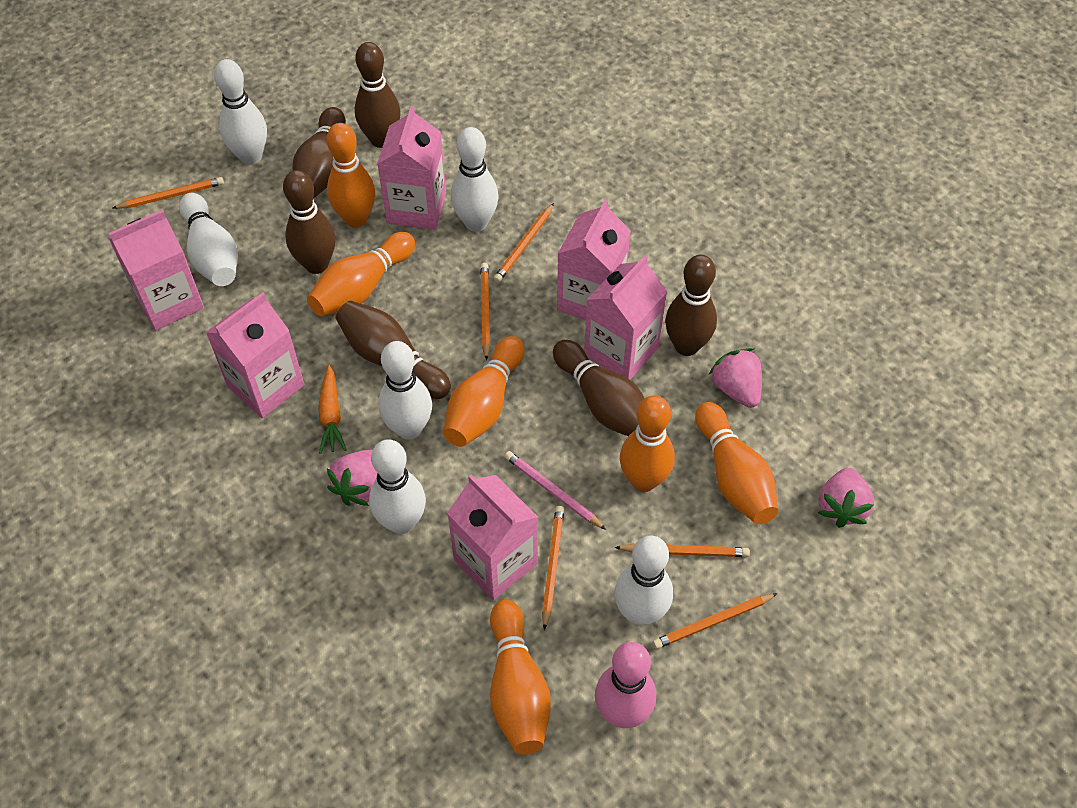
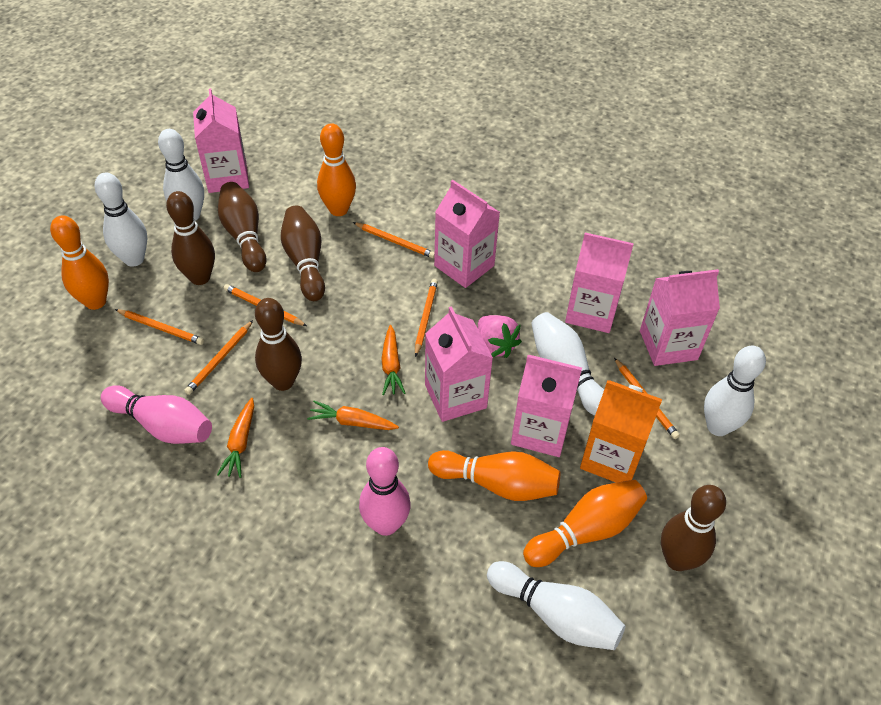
brown bowling pin: 6 -> 5
orange bowling pin: 6 -> 4
orange carrot: 1 -> 3
orange carton: 0 -> 1
pink bowling pin: 1 -> 2
pink pencil: 1 -> 0
pink strawberry: 3 -> 1
white bowling pin: 6 -> 5

